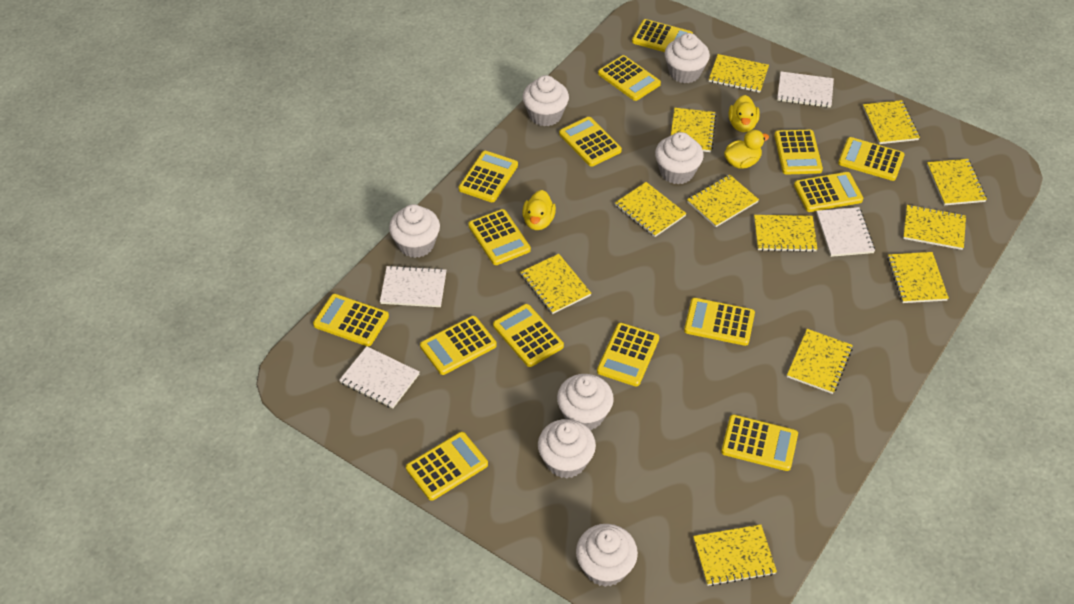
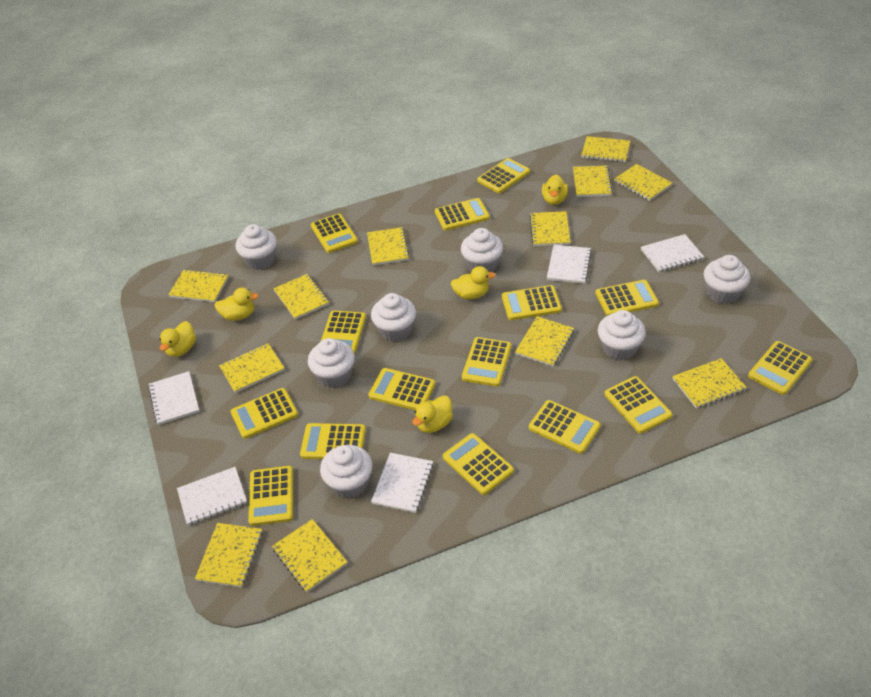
white notebook: 4 -> 5
yellow duck: 3 -> 5

